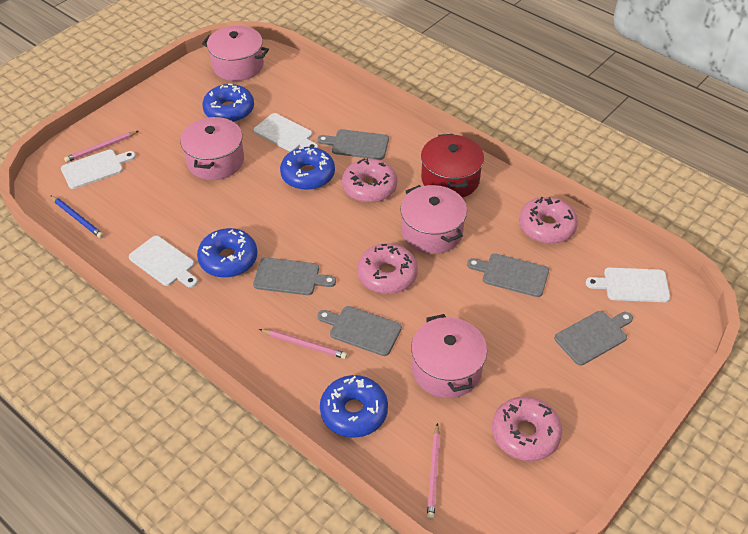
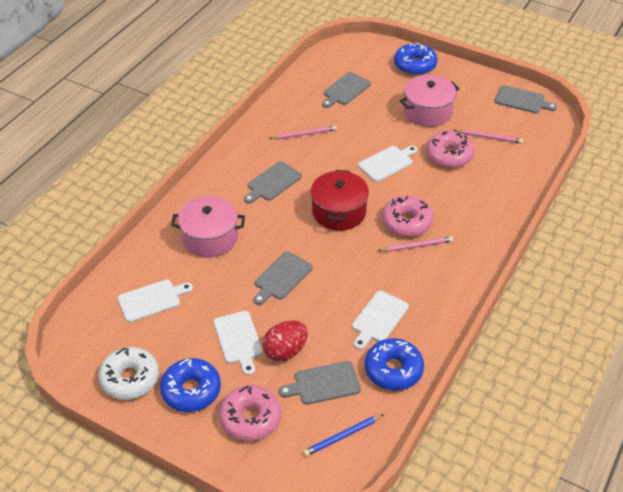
blue donut: 4 -> 3
pink donut: 4 -> 3
pink pot: 4 -> 2
red egg: 0 -> 1
white donut: 0 -> 1

